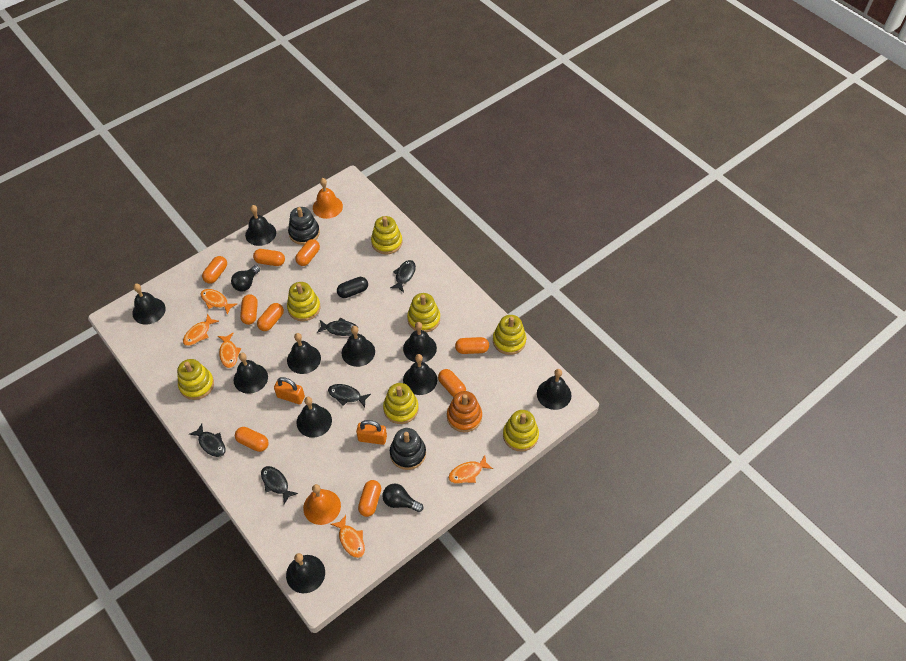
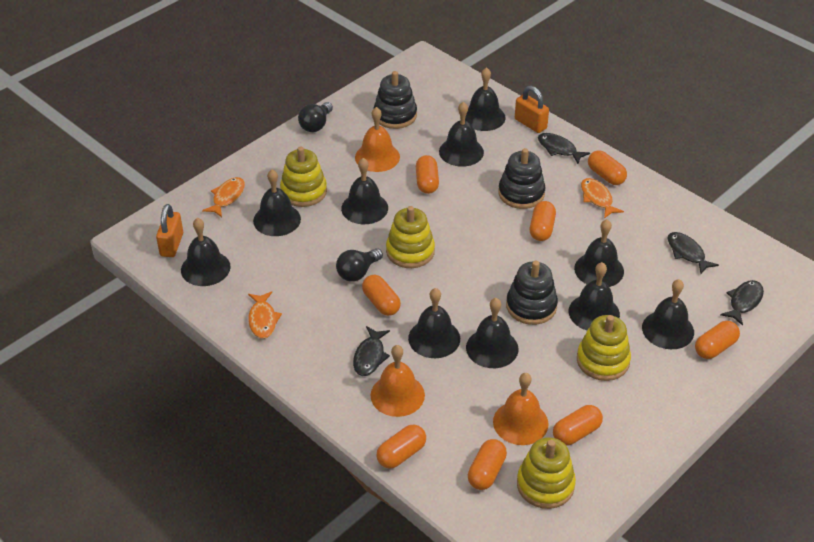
black capsule: 1 -> 0
black fish: 5 -> 4
black stacking toy: 2 -> 3
orange bell: 2 -> 3
orange capsule: 9 -> 8
orange fish: 5 -> 3
orange stacking toy: 1 -> 0
yellow stacking toy: 7 -> 4

